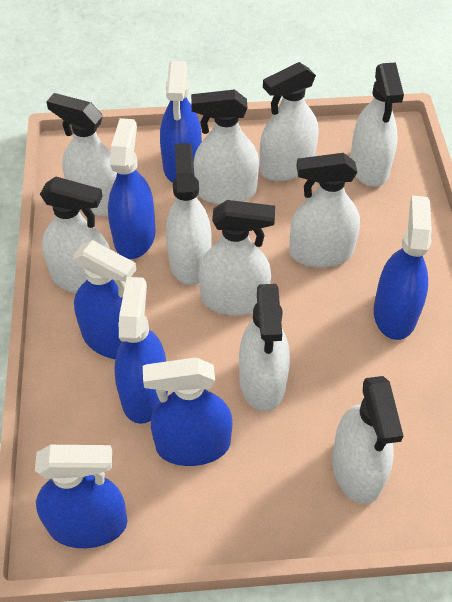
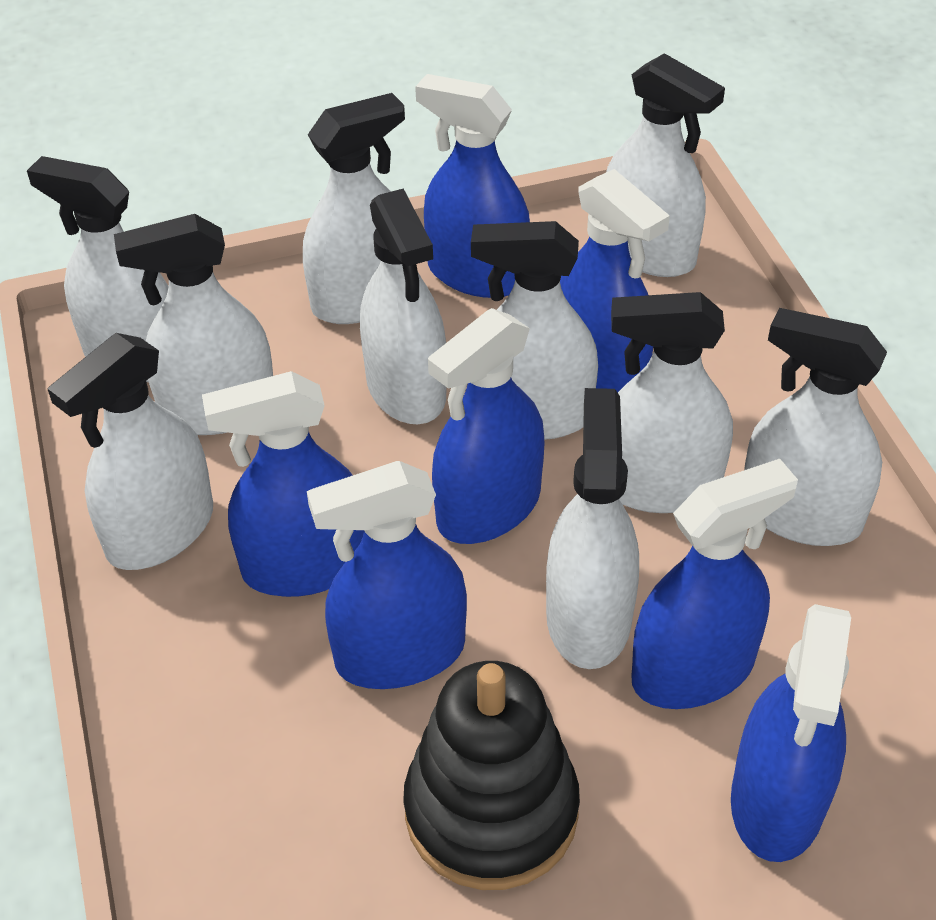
black stacking toy: 0 -> 1

